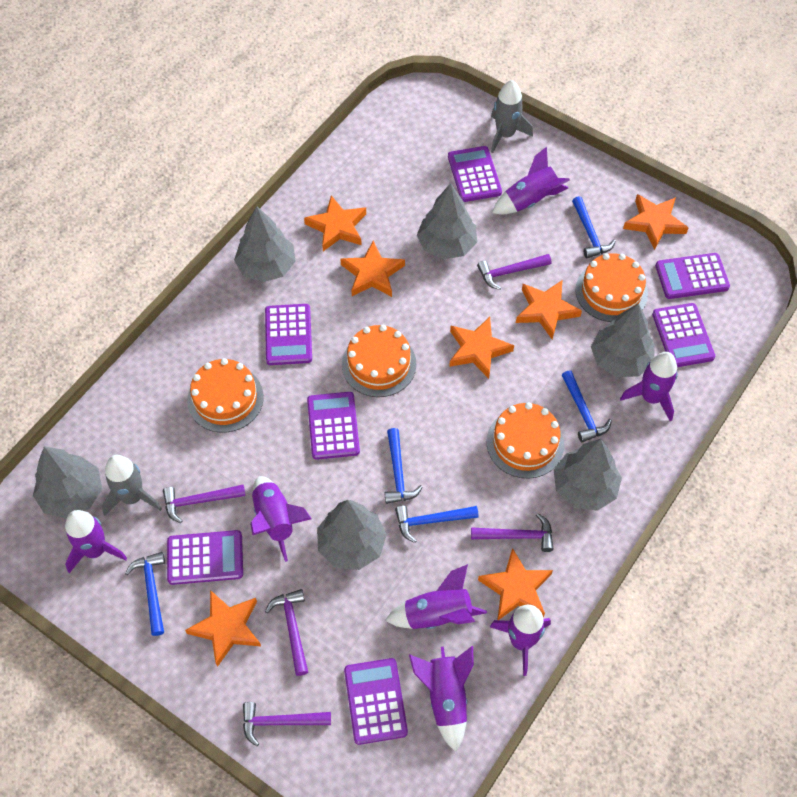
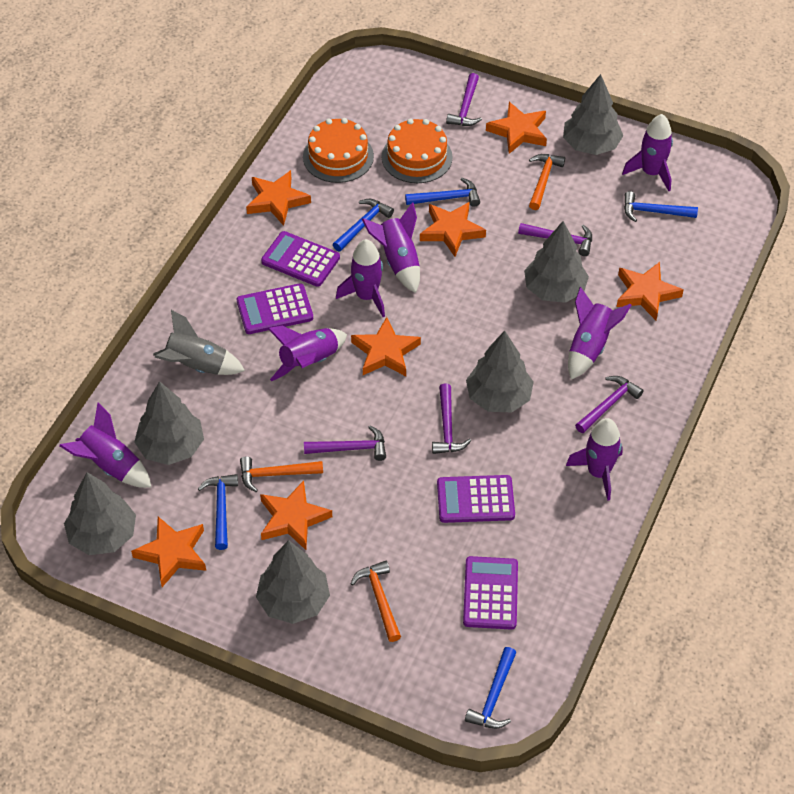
grey rocket: 2 -> 1
orange cake: 4 -> 2
orange hammer: 0 -> 3
purple calculator: 7 -> 4

